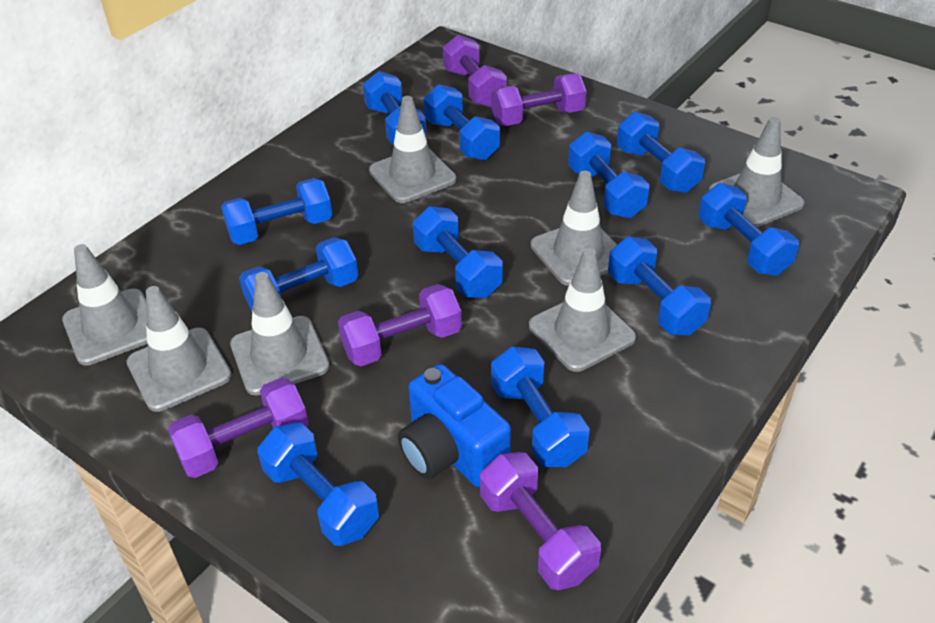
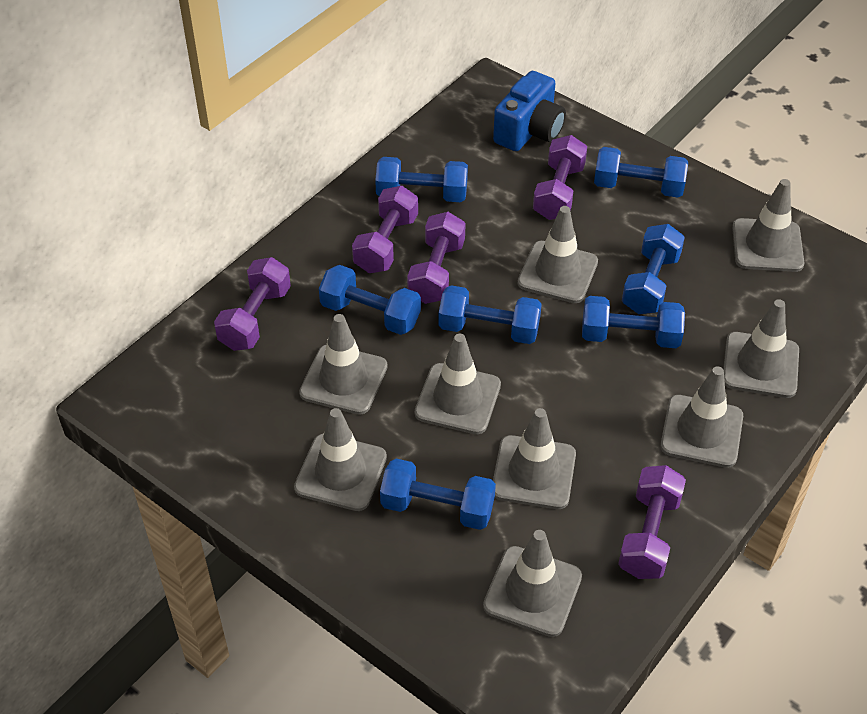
blue dumbbell: 11 -> 7
grey traffic cone: 7 -> 9

